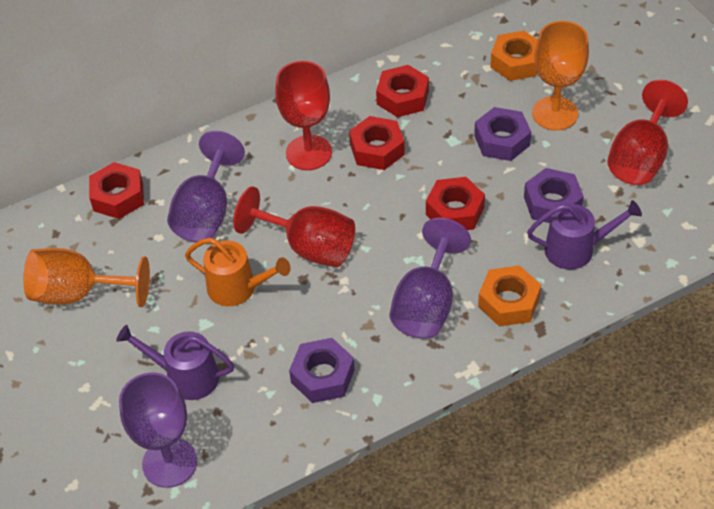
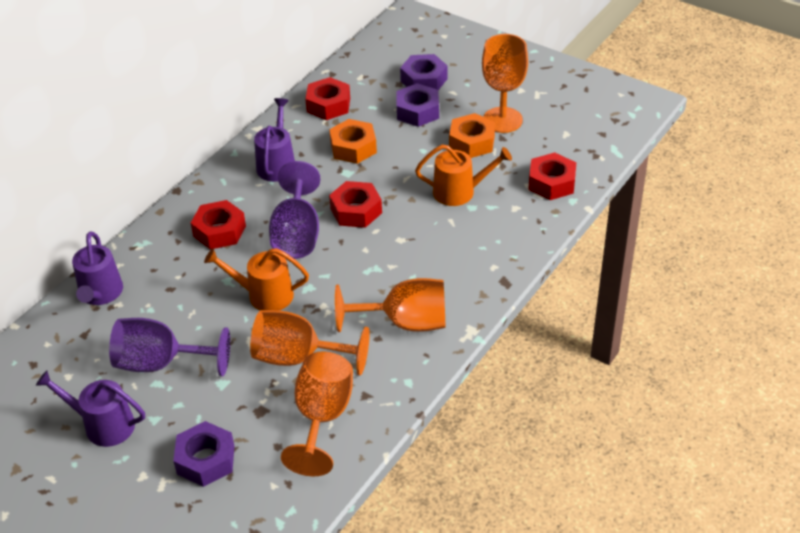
orange goblet: 2 -> 4
orange watering can: 1 -> 2
purple goblet: 3 -> 2
purple watering can: 2 -> 3
red goblet: 3 -> 0

